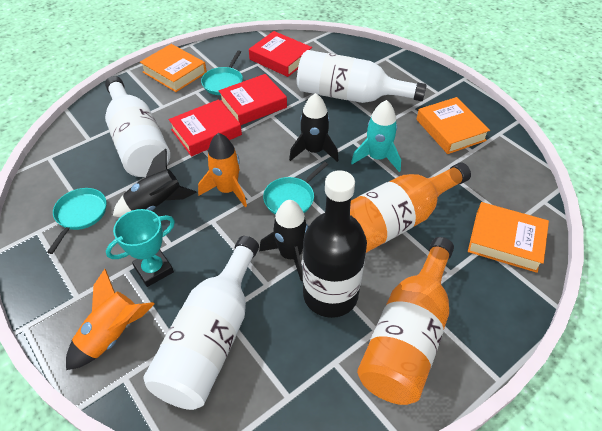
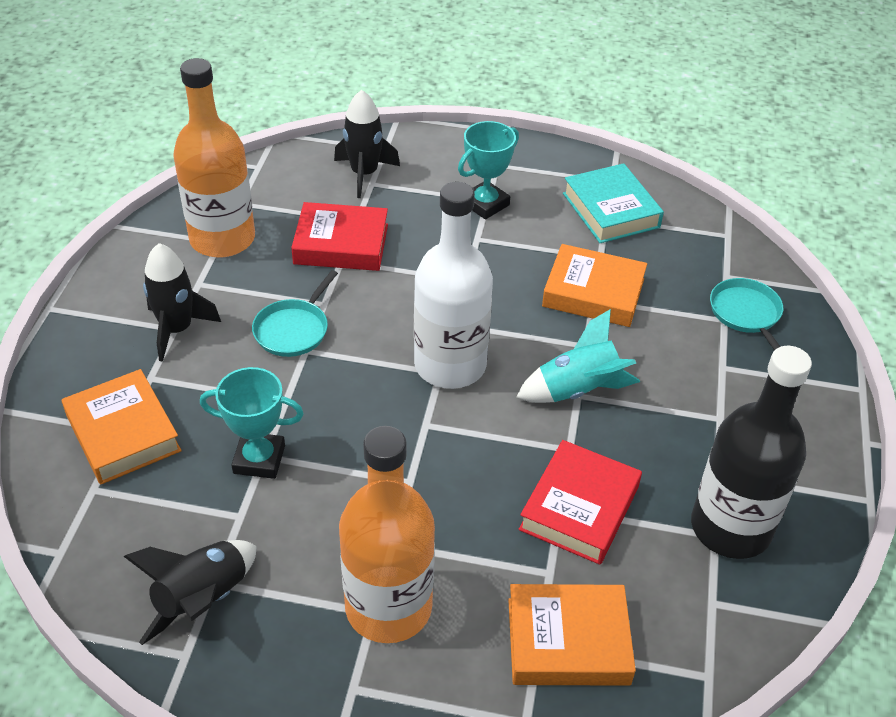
orange rocket: 2 -> 0
red book: 3 -> 2
turquoise book: 0 -> 1
turquoise pan: 3 -> 2
turquoise trophy: 1 -> 2
white bottle: 3 -> 1

